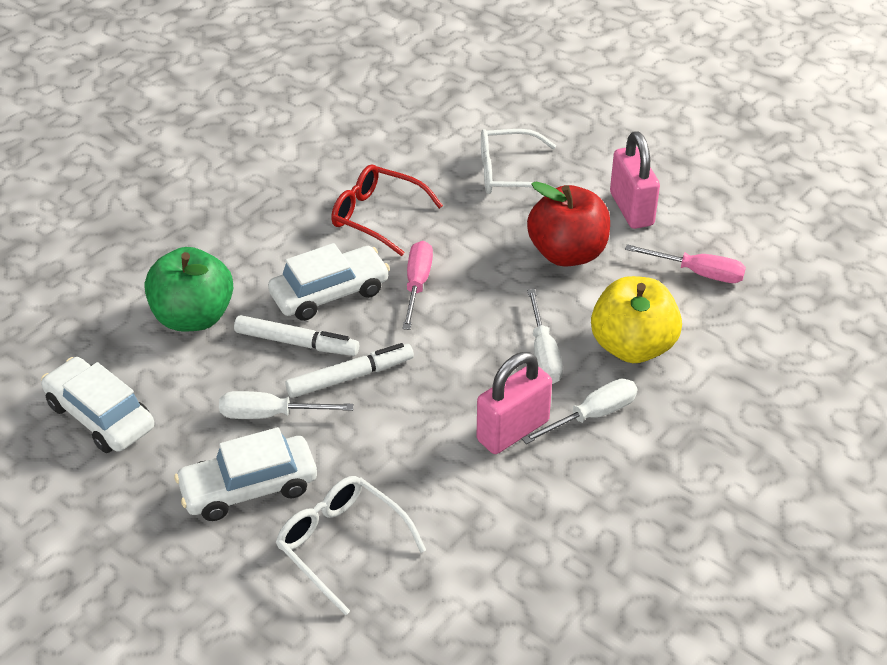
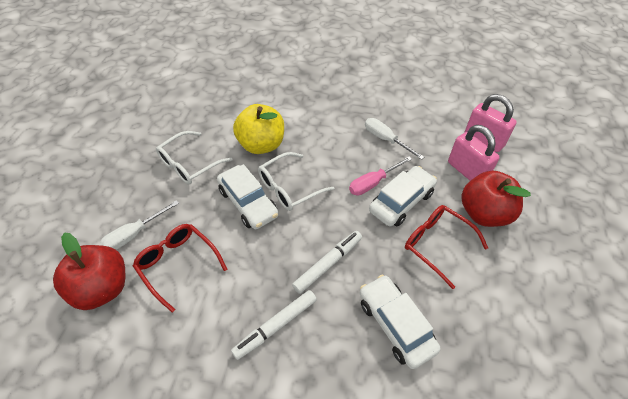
green apple: 1 -> 0
pink screwdriver: 2 -> 1
red apple: 1 -> 2
red glasses: 1 -> 2
white screwdriver: 3 -> 2

